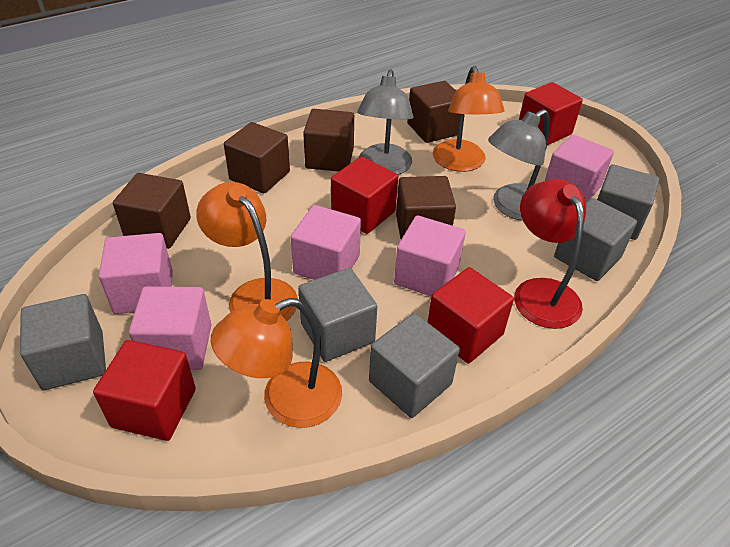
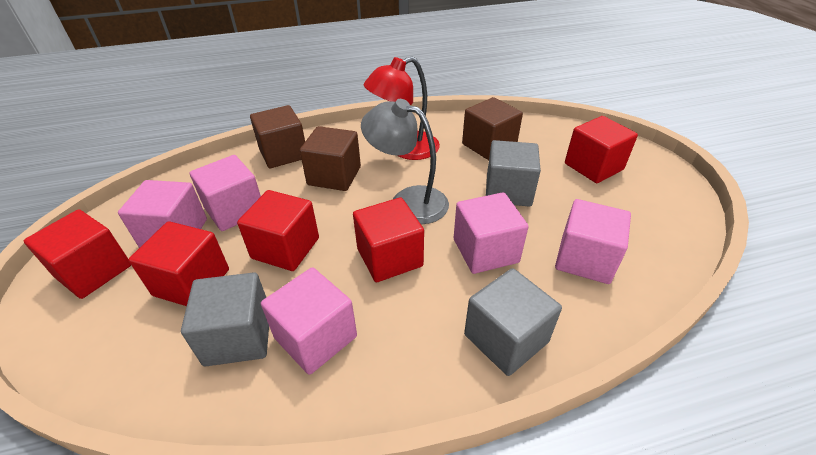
brown cube: 5 -> 3
grey cube: 5 -> 3
grey lamp: 2 -> 1
orange lamp: 3 -> 0
red cube: 4 -> 5

